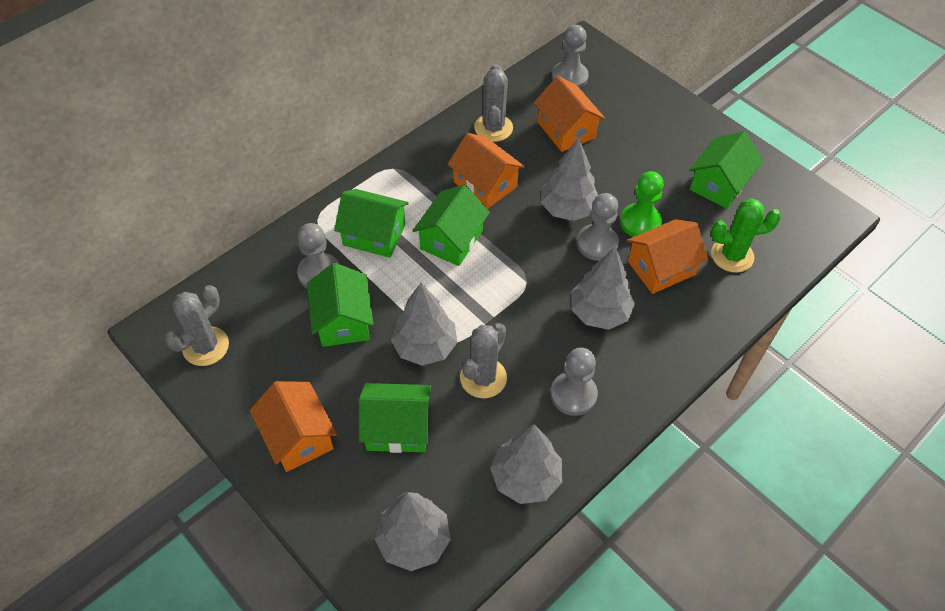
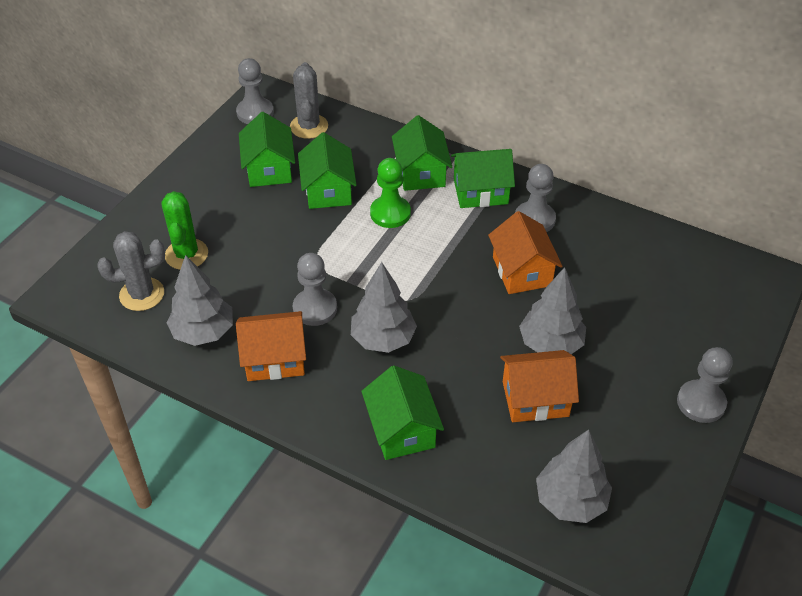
grey cactus: 3 -> 2
grey tree: 5 -> 4
orange house: 4 -> 3

